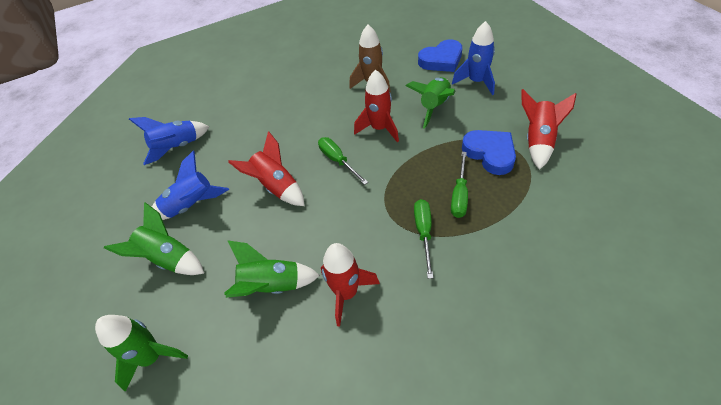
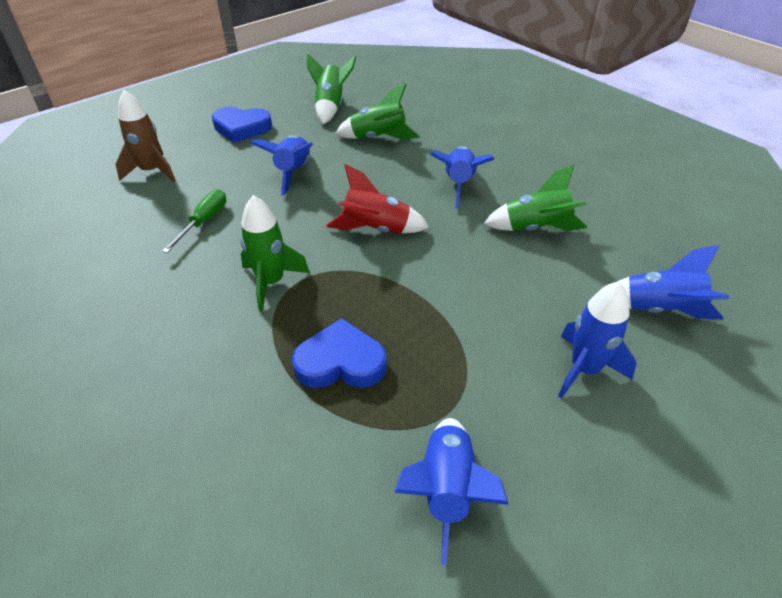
blue rocket: 3 -> 5
green screwdriver: 3 -> 1
red rocket: 4 -> 1

